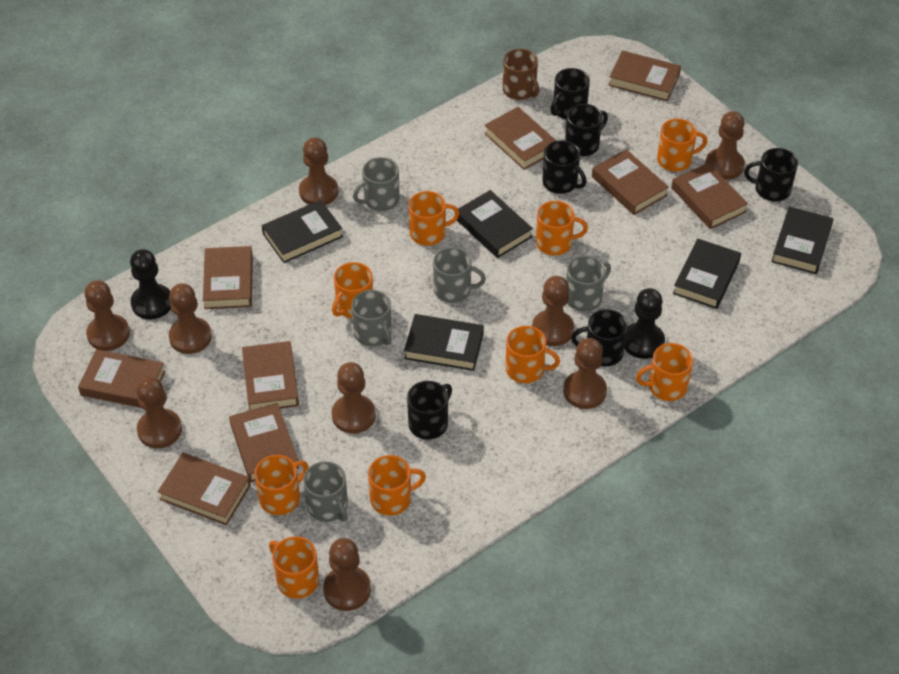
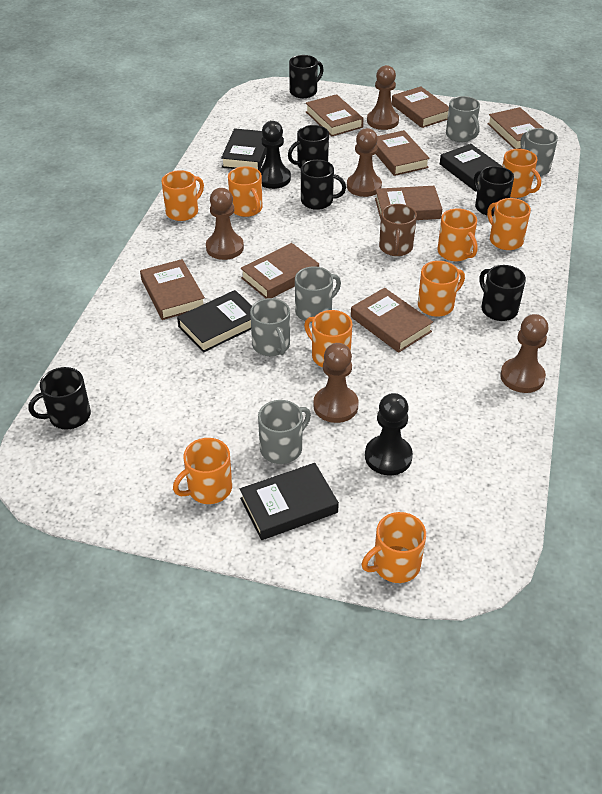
black book: 5 -> 4
brown book: 9 -> 8
brown pawn: 9 -> 5

